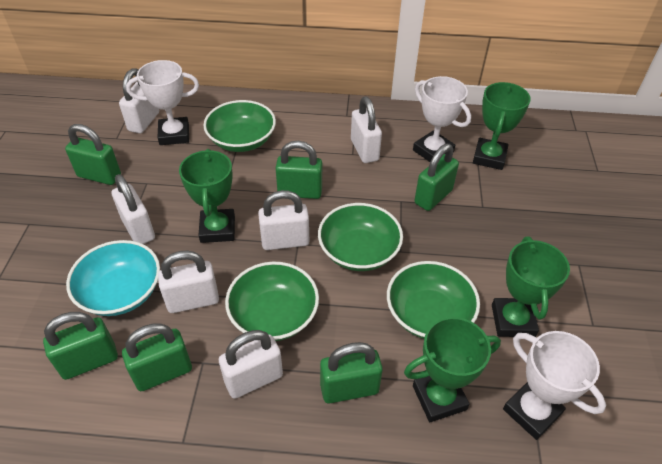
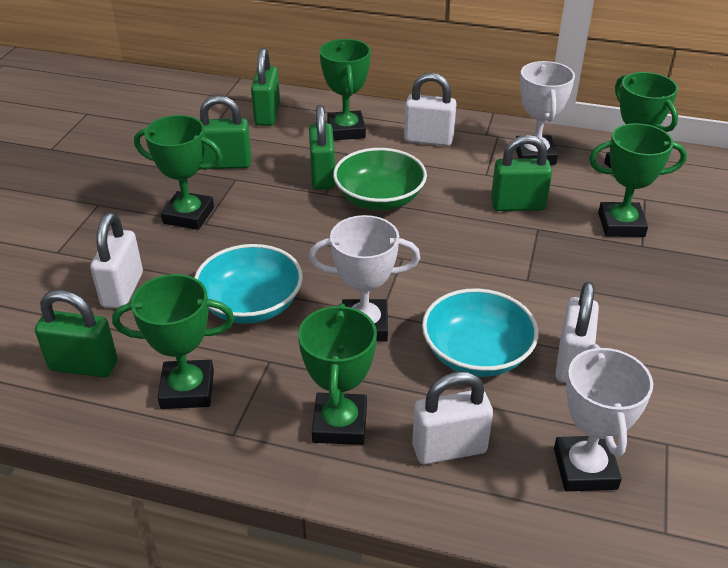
green bowl: 4 -> 1
green padlock: 6 -> 5
green trophy: 4 -> 6
turquoise bowl: 1 -> 2
white padlock: 6 -> 4

